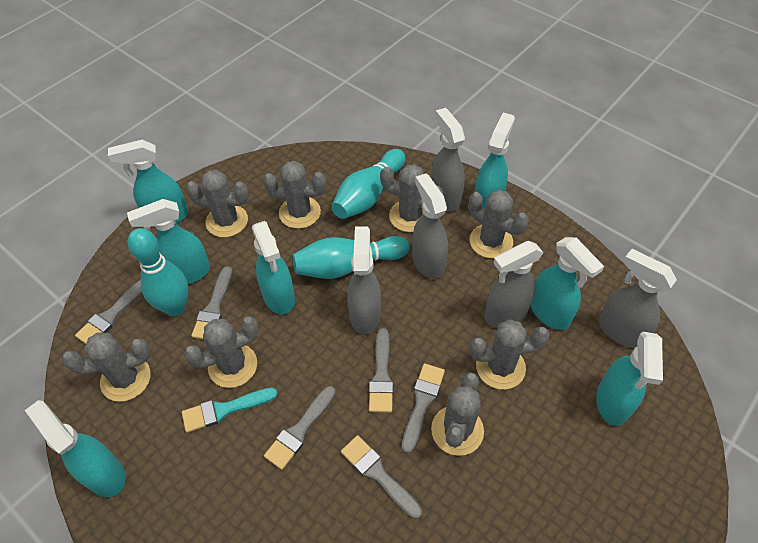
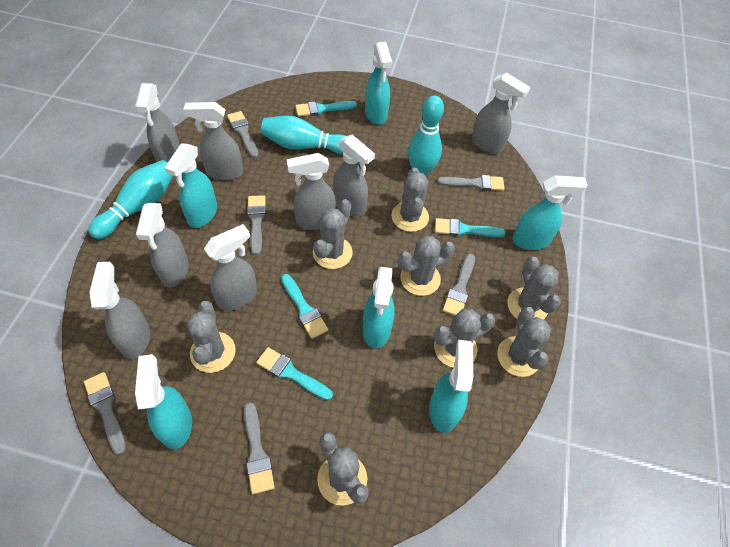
grey spray bottle: 5 -> 8
turquoise brush: 1 -> 4
turquoise spray bottle: 7 -> 6

